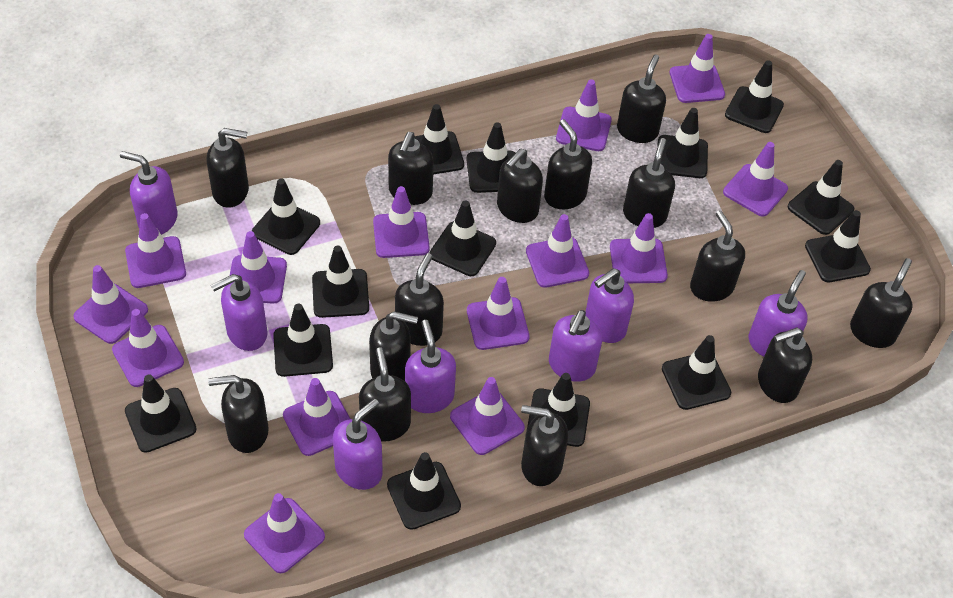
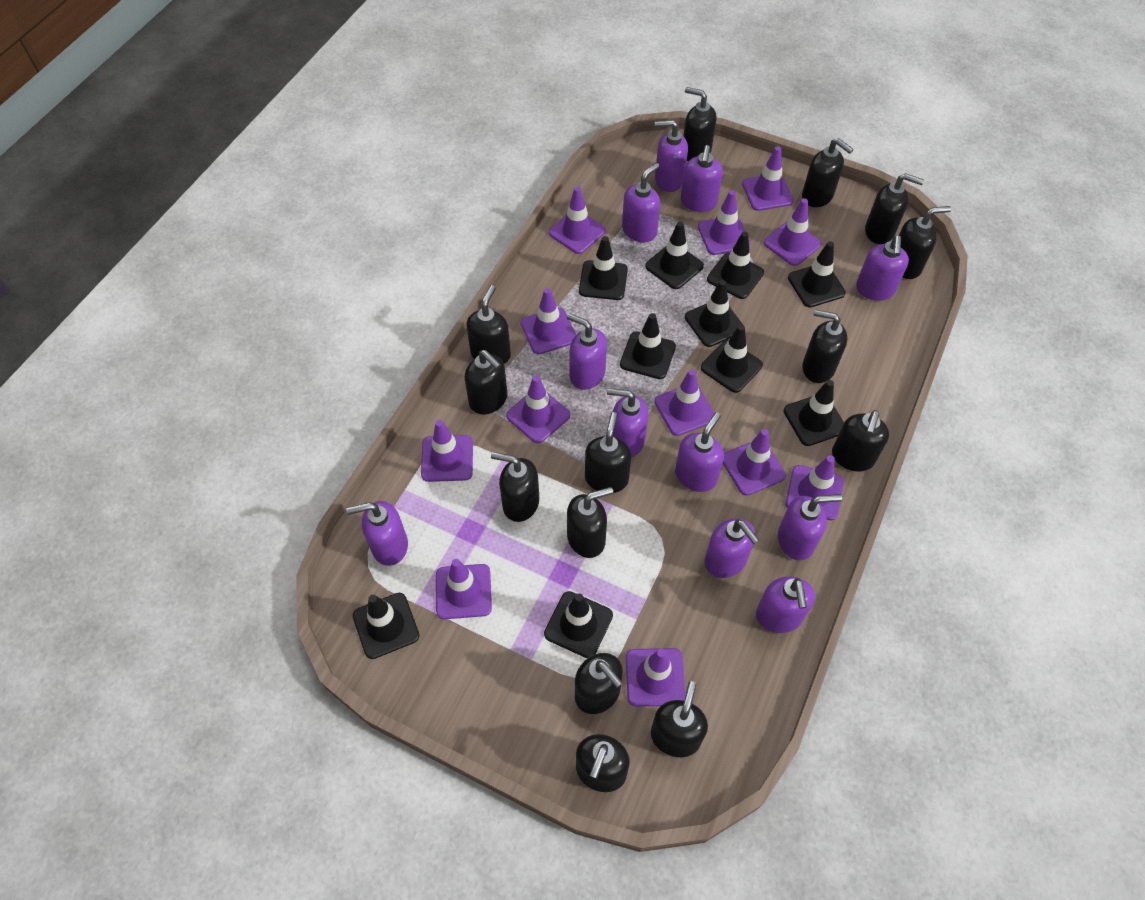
black traffic cone: 14 -> 10
purple soap dispenser: 7 -> 11
purple traffic cone: 14 -> 12

